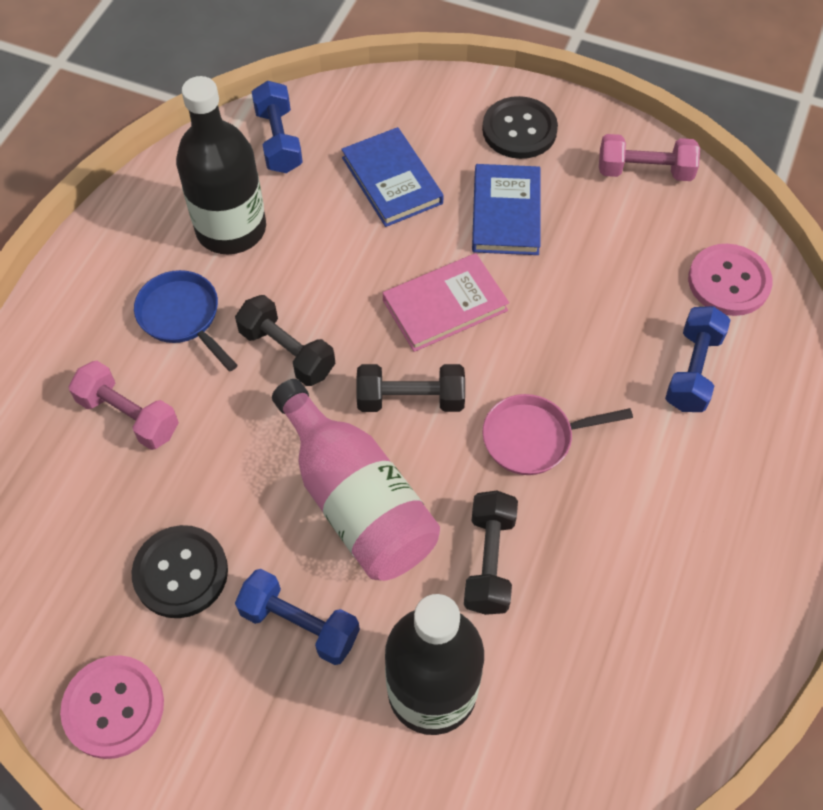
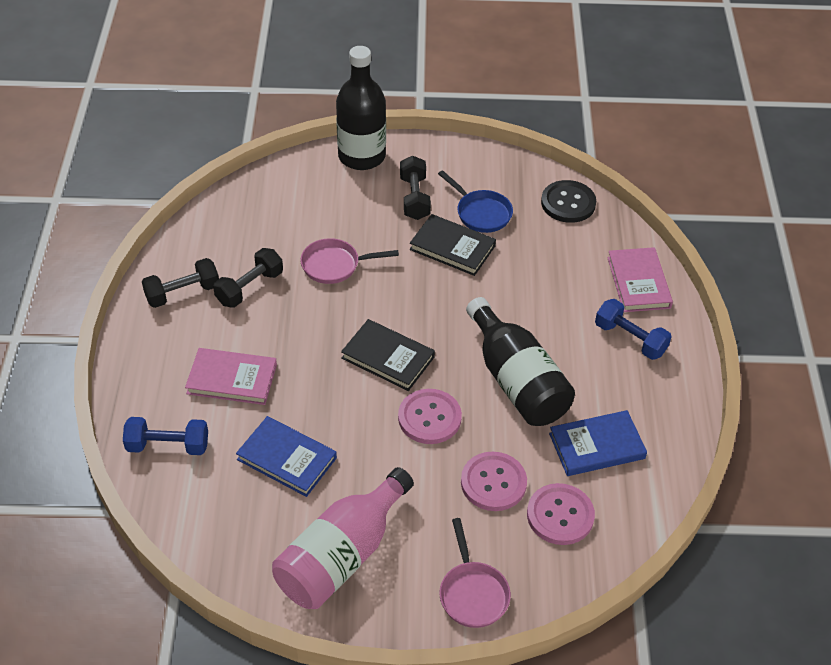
black book: 0 -> 2
black button: 2 -> 1
blue dumbbell: 3 -> 2
pink book: 1 -> 2
pink button: 2 -> 3
pink dumbbell: 2 -> 0
pink pan: 1 -> 2

